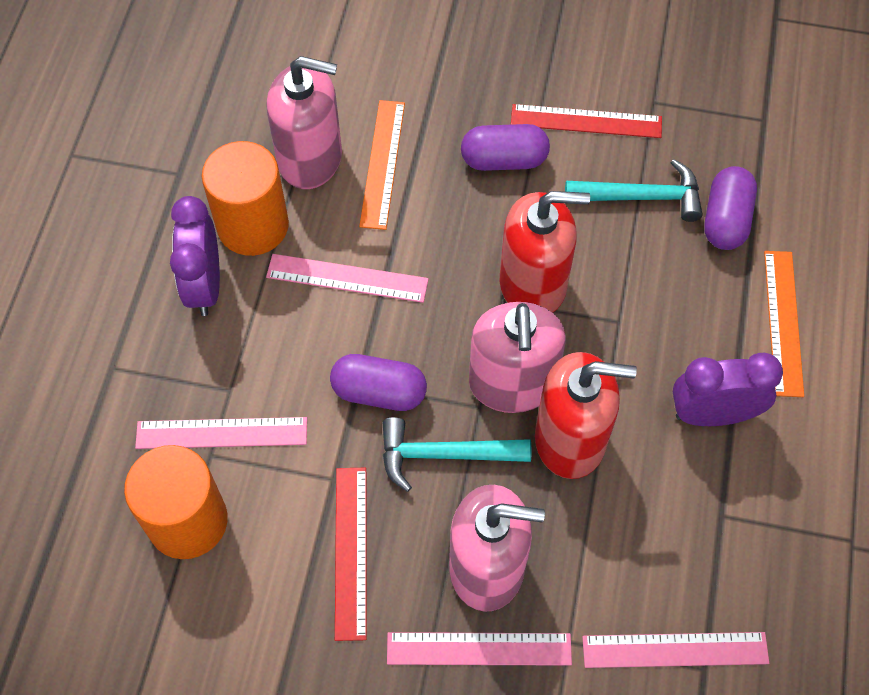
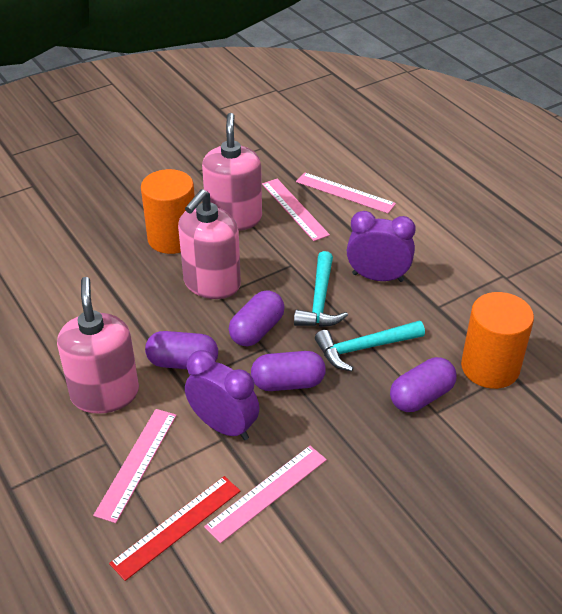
orange ruler: 2 -> 0
purple capsule: 3 -> 4
red ruler: 2 -> 1
red soap dispenser: 2 -> 0

